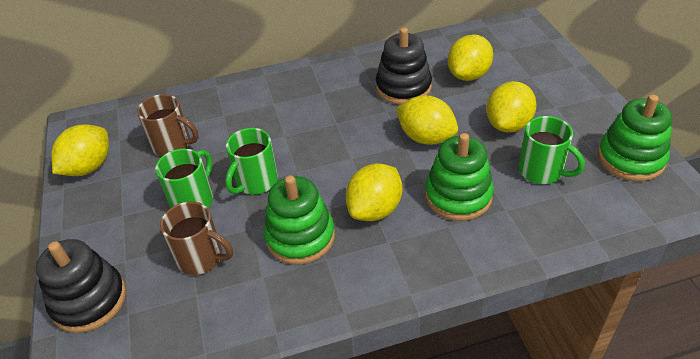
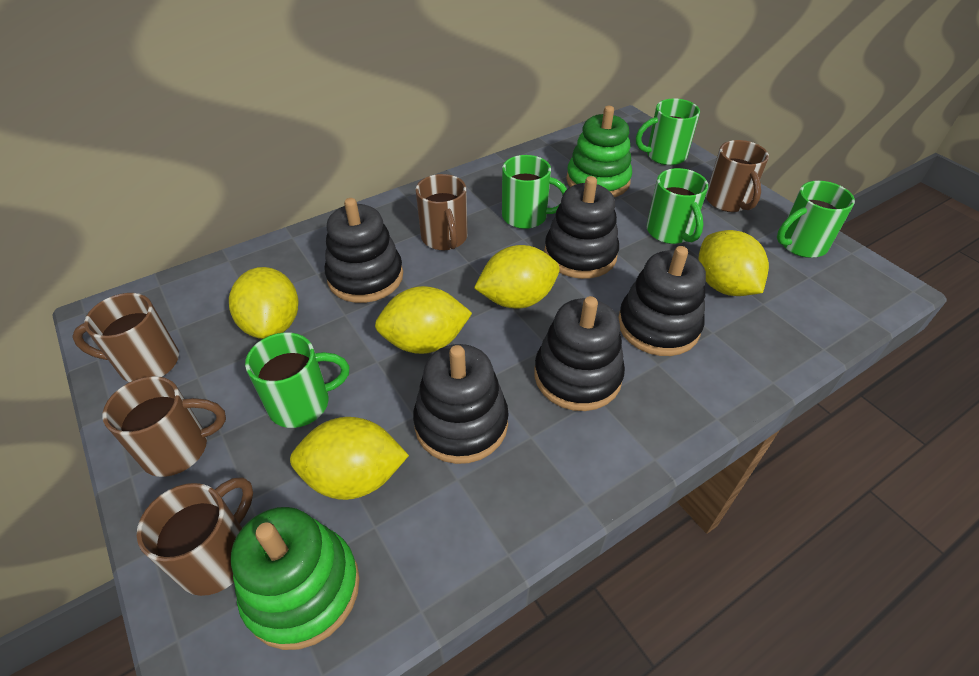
black stacking toy: 2 -> 5
brown mug: 2 -> 5
green mug: 3 -> 5
green stacking toy: 3 -> 2

